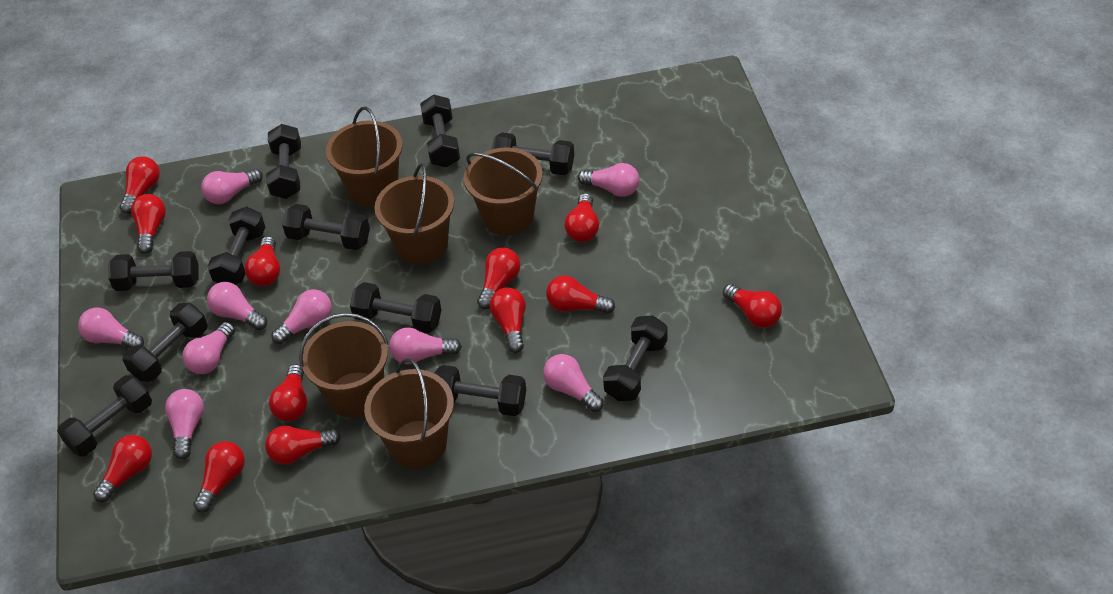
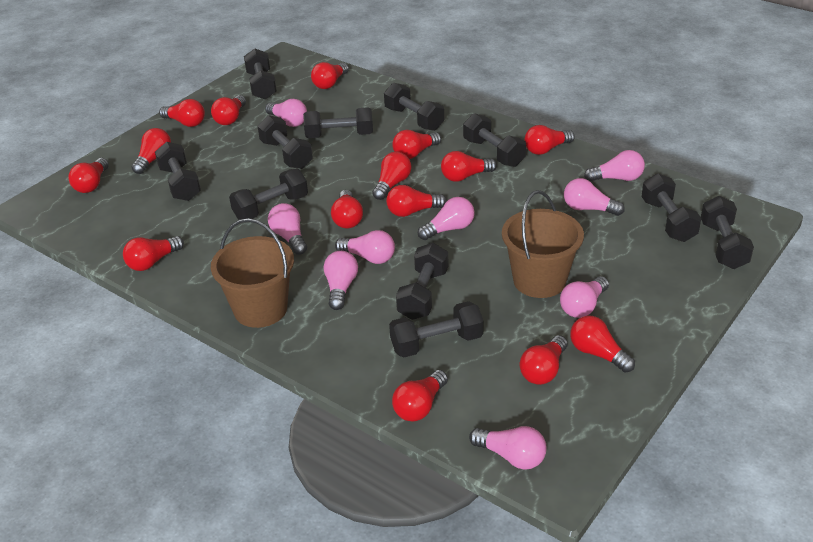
brown bucket: 5 -> 2
red light bulb: 12 -> 15

